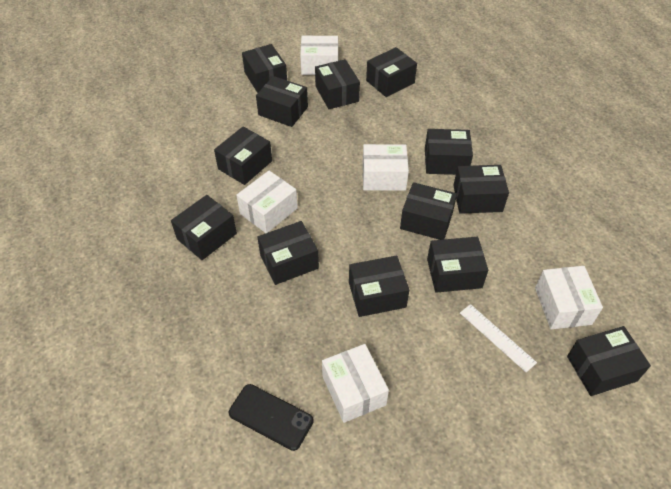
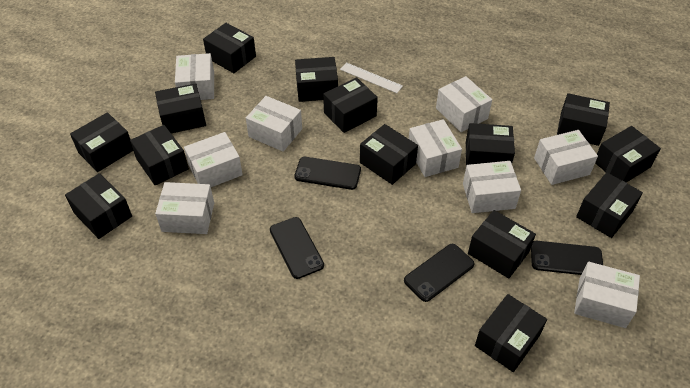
black box: 13 -> 14
black phone: 1 -> 4
white box: 5 -> 9

